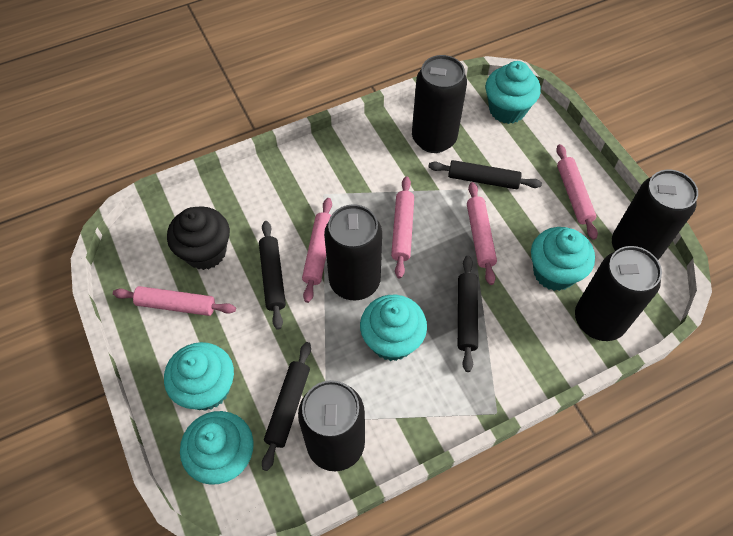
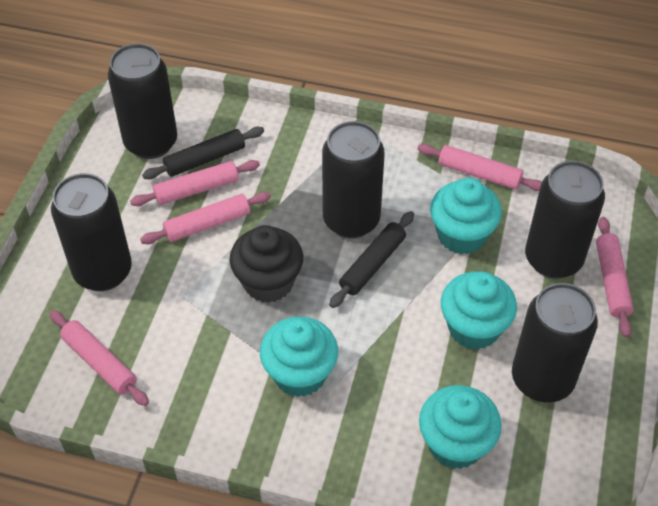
black rolling pin: 4 -> 2
turquoise cupcake: 5 -> 4

